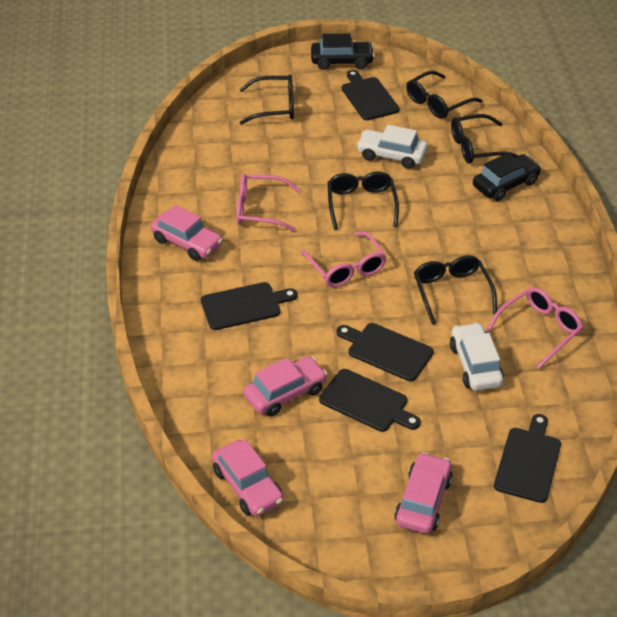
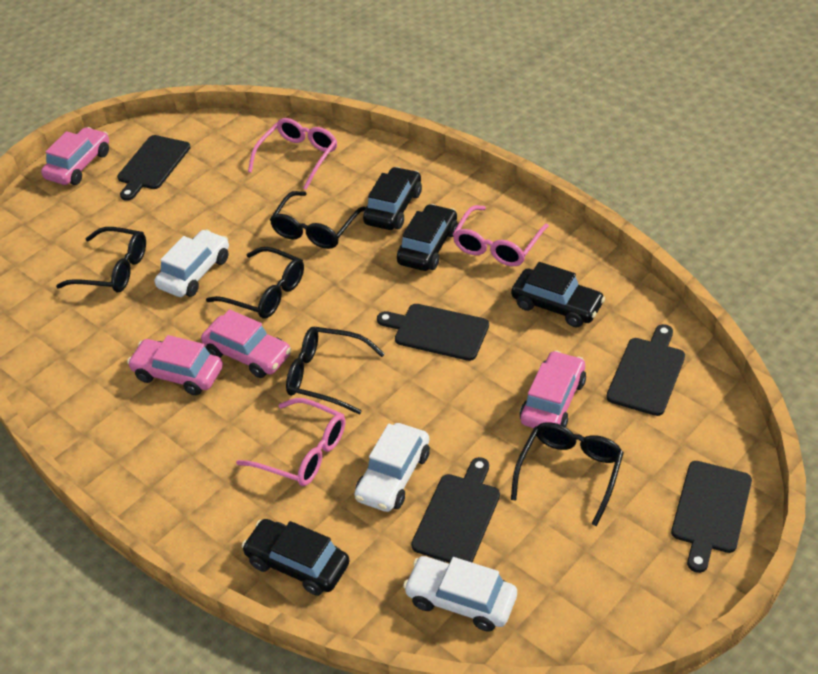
black car: 2 -> 4
white car: 2 -> 3

